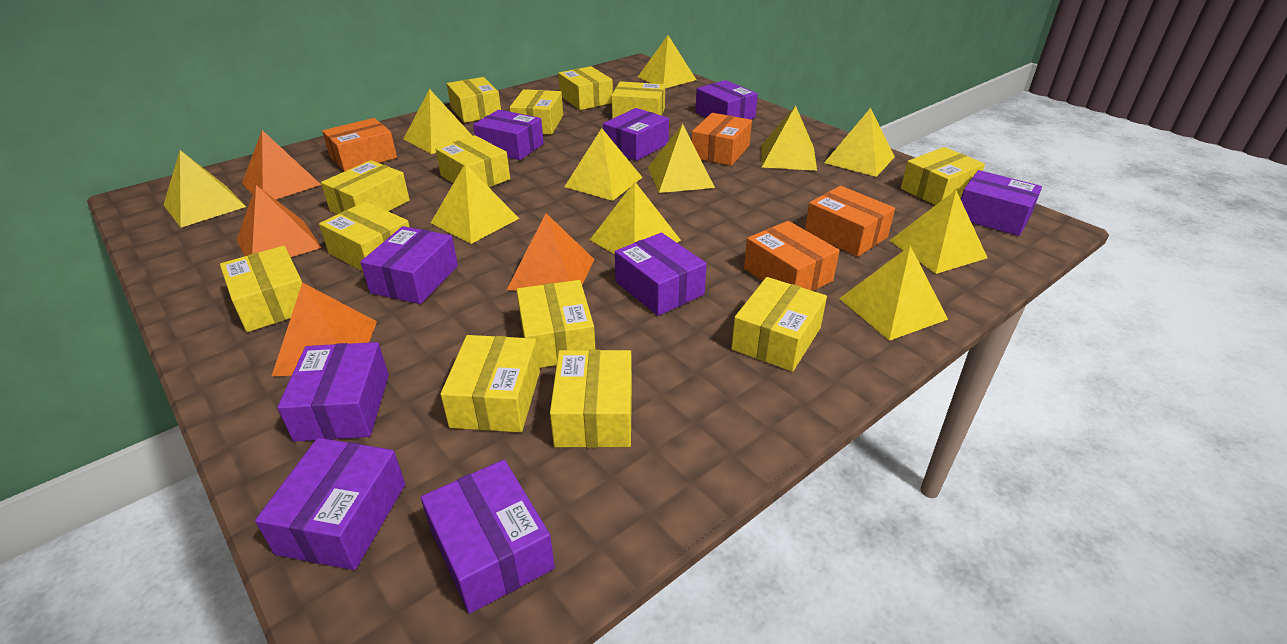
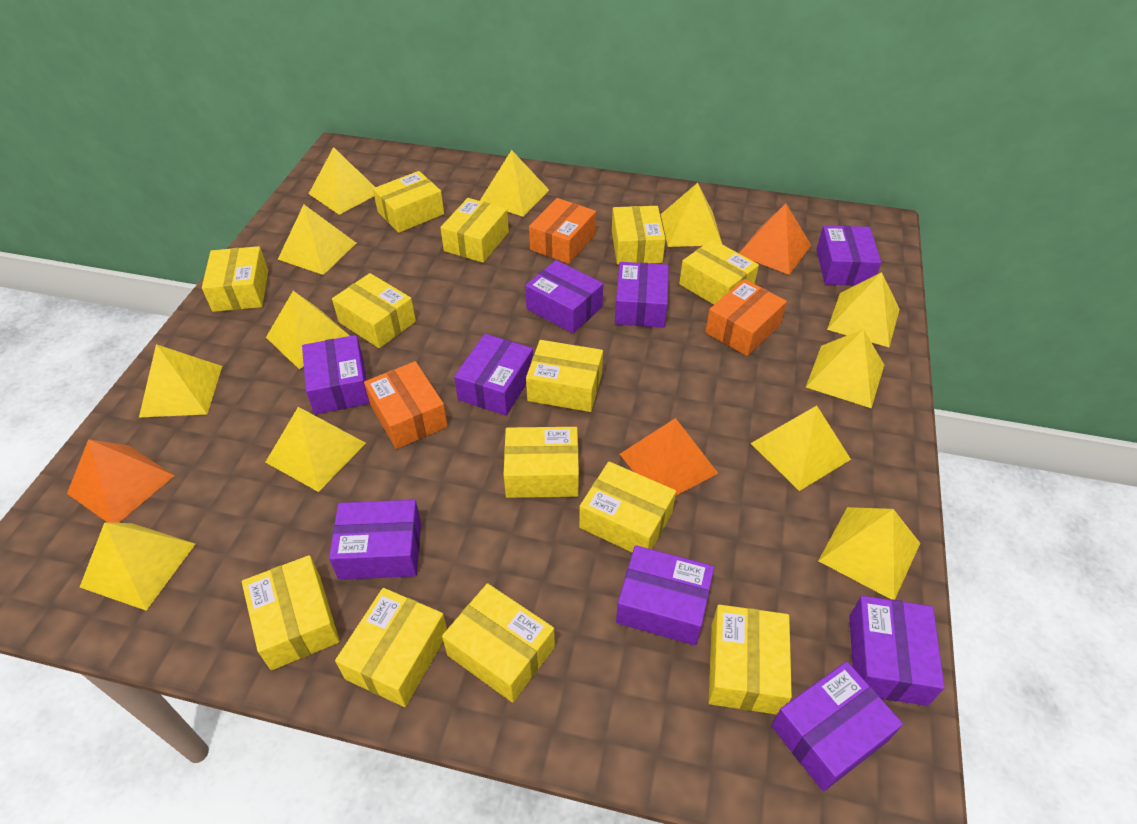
orange box: 4 -> 3
orange pyramid: 4 -> 3
yellow pyramid: 11 -> 12

